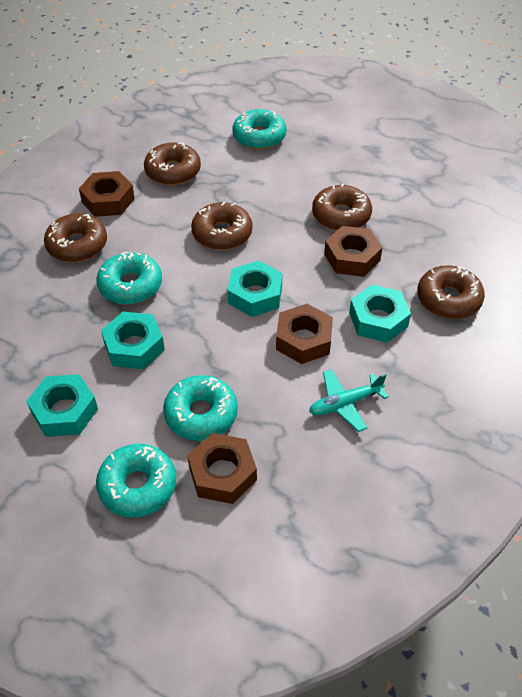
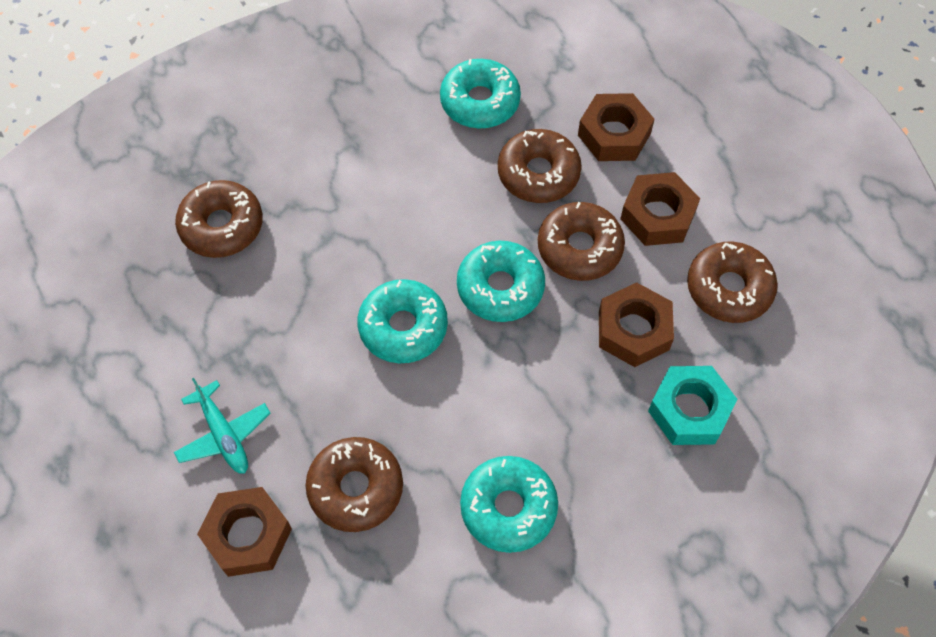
turquoise nut: 4 -> 1

